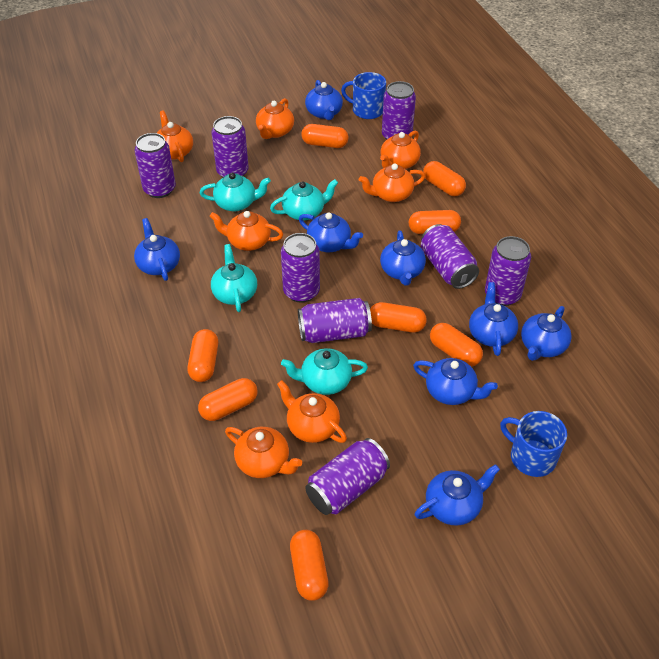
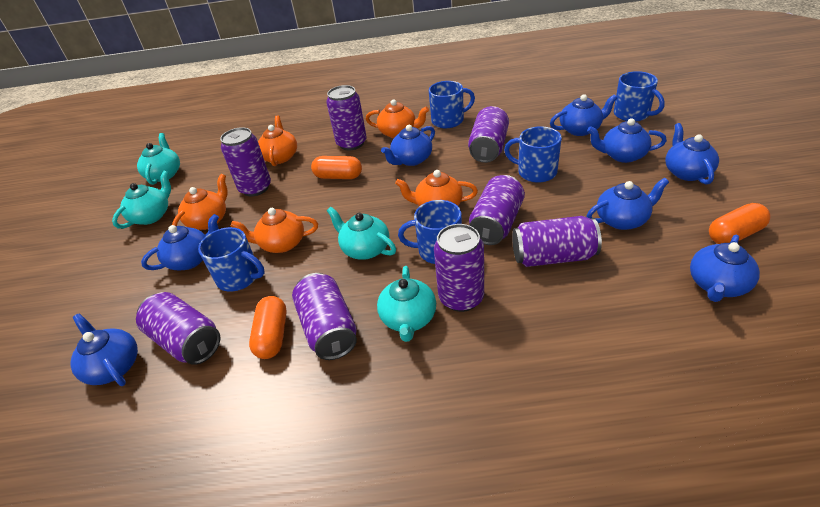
blue mug: 2 -> 5
orange capsule: 8 -> 3
orange teapot: 7 -> 5

